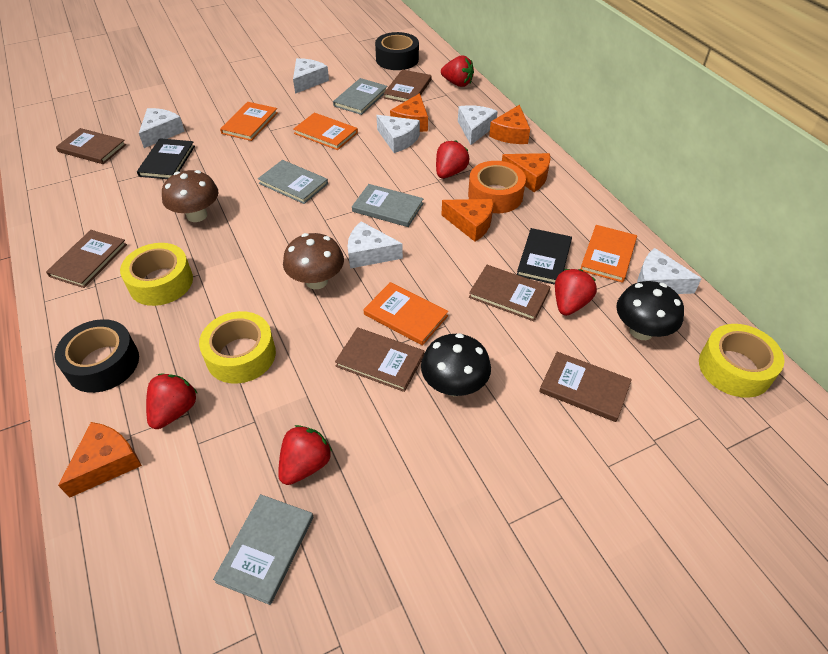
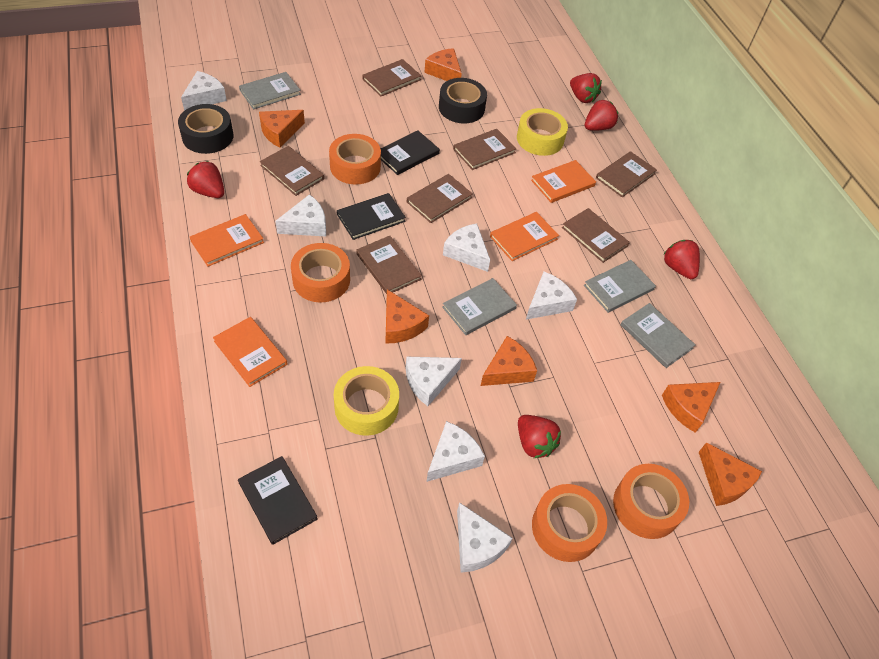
black book: 2 -> 3
black mushroom: 2 -> 0
brown book: 6 -> 7
brown mushroom: 2 -> 0
orange cheese: 5 -> 6
orange tape: 1 -> 4
white cheese: 6 -> 7
yellow tape: 3 -> 2

